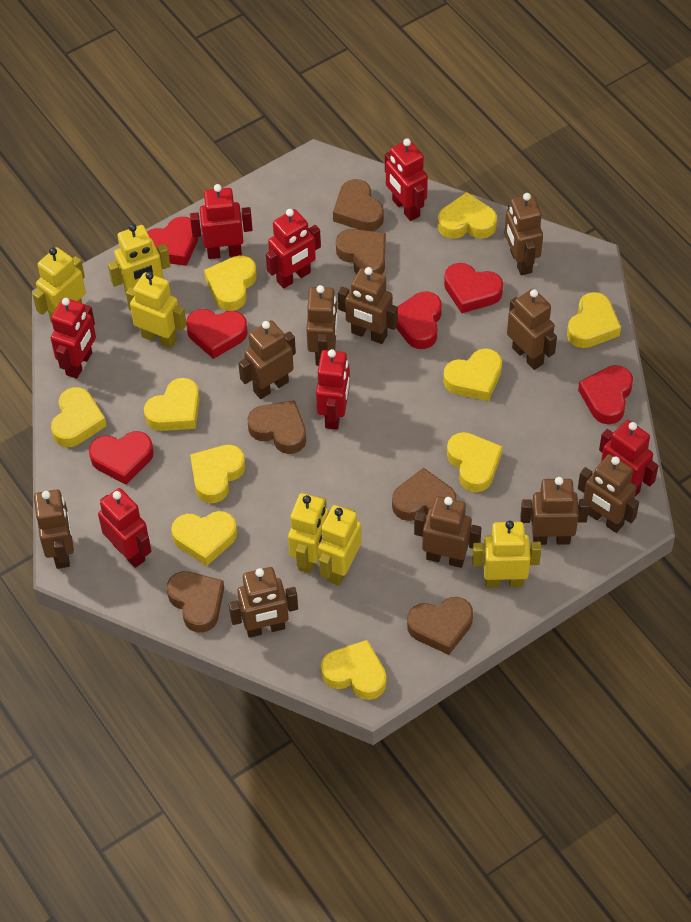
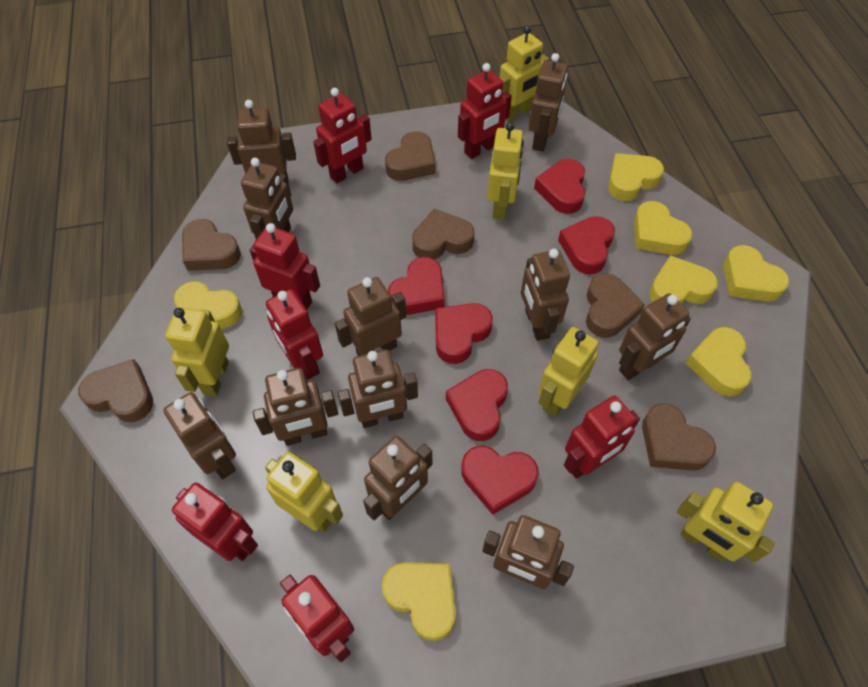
brown robot: 10 -> 11
yellow heart: 10 -> 7

